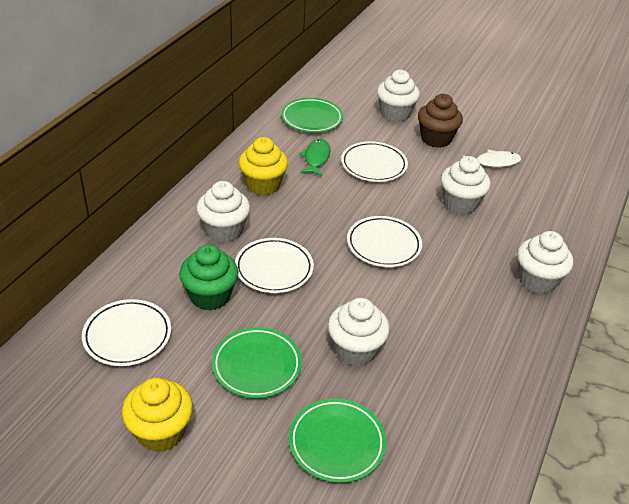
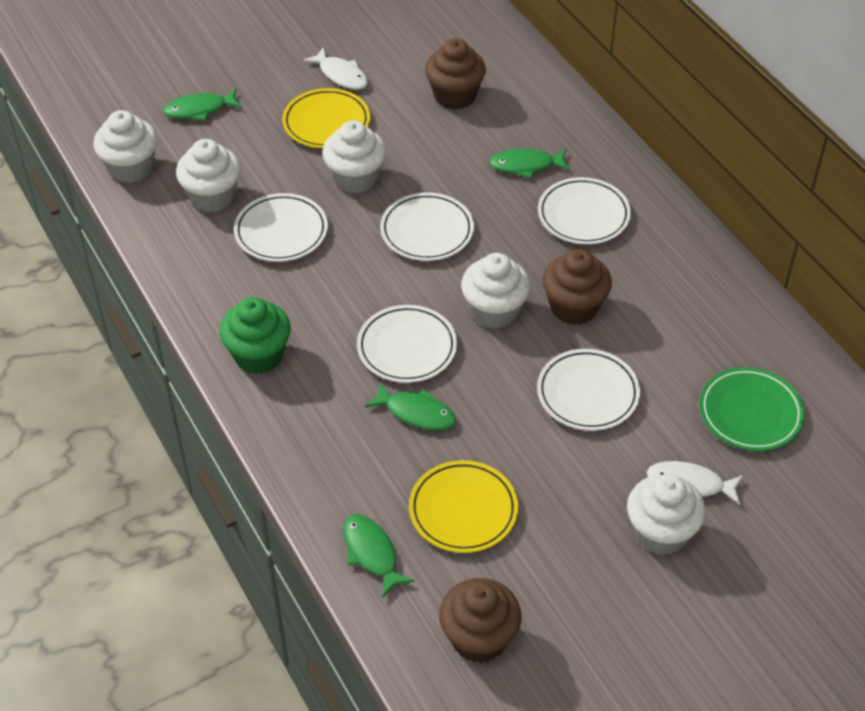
brown cupcake: 1 -> 3
green fish: 1 -> 4
green plate: 3 -> 1
white fish: 1 -> 2
white plate: 4 -> 5
yellow cupcake: 2 -> 0
yellow plate: 0 -> 2

